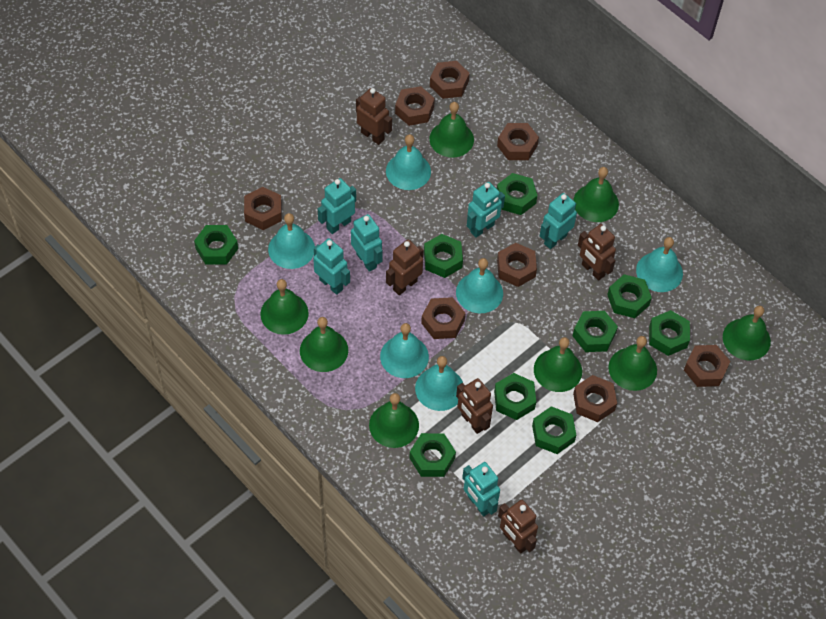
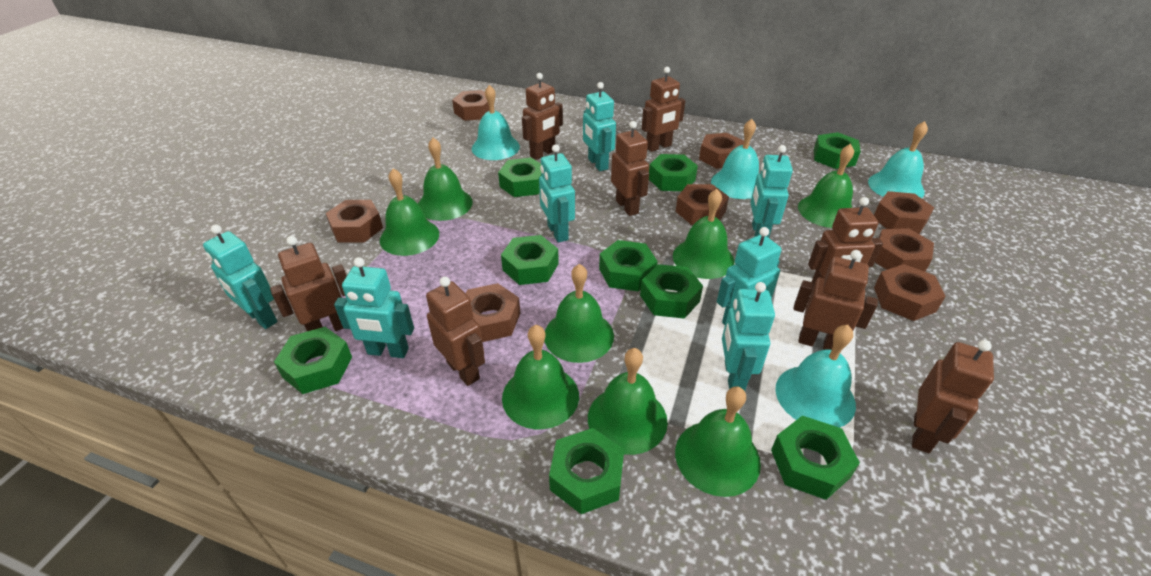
brown robot: 5 -> 8
turquoise bell: 6 -> 4
turquoise robot: 6 -> 7

